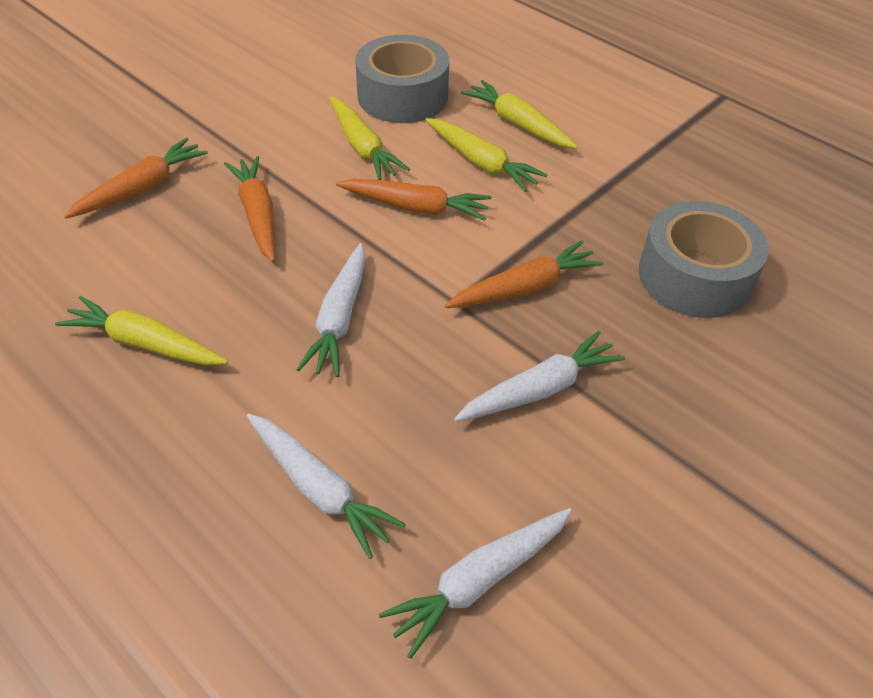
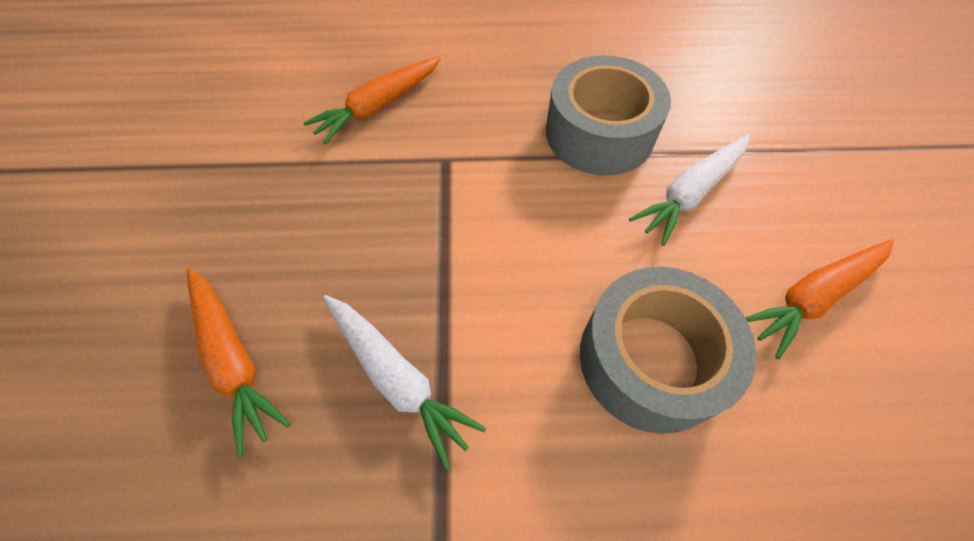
orange carrot: 4 -> 3
white carrot: 4 -> 2
yellow carrot: 4 -> 0

